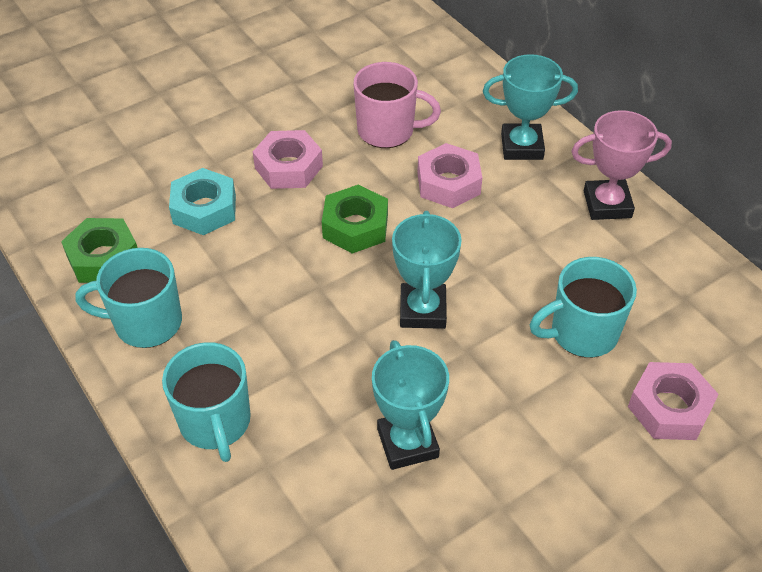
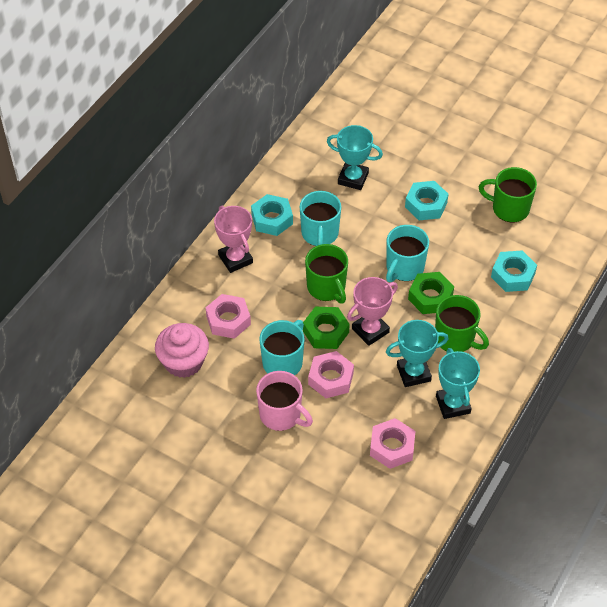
green mug: 0 -> 3
pink cupcake: 0 -> 1
pink trophy: 1 -> 2
turquoise nut: 1 -> 3

